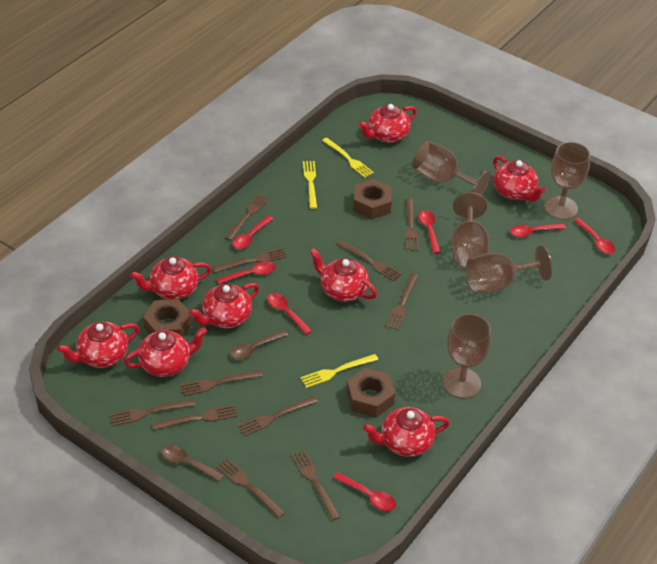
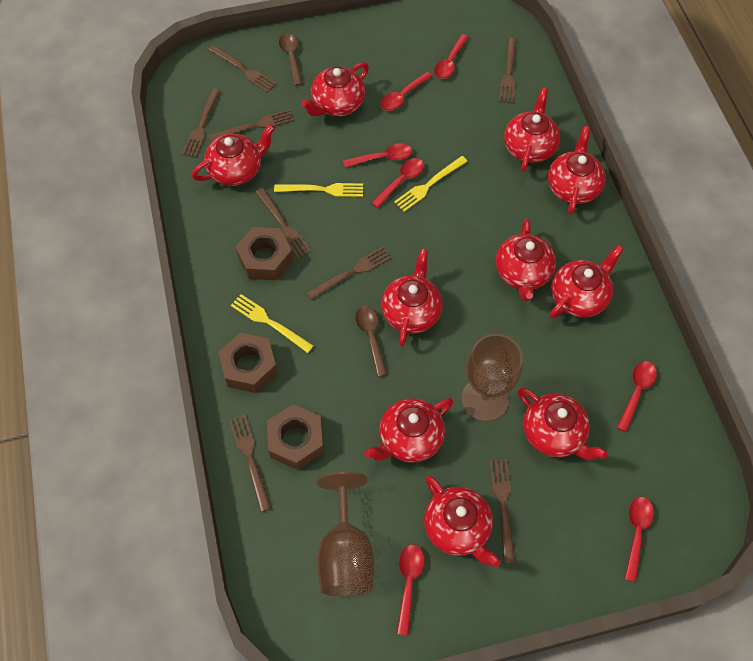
brown fork: 11 -> 8
brown goblet: 5 -> 2
red teapot: 8 -> 10

